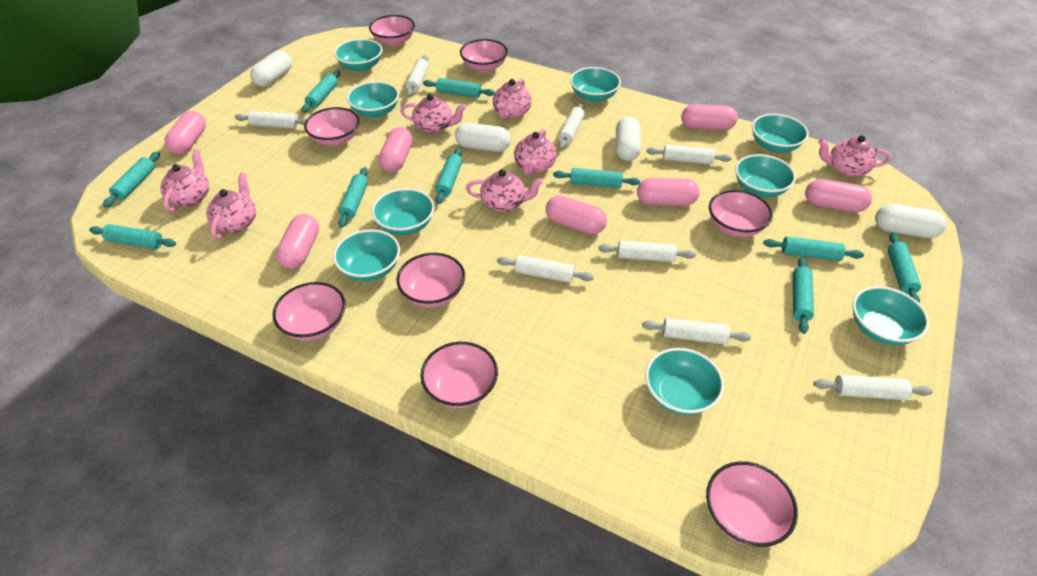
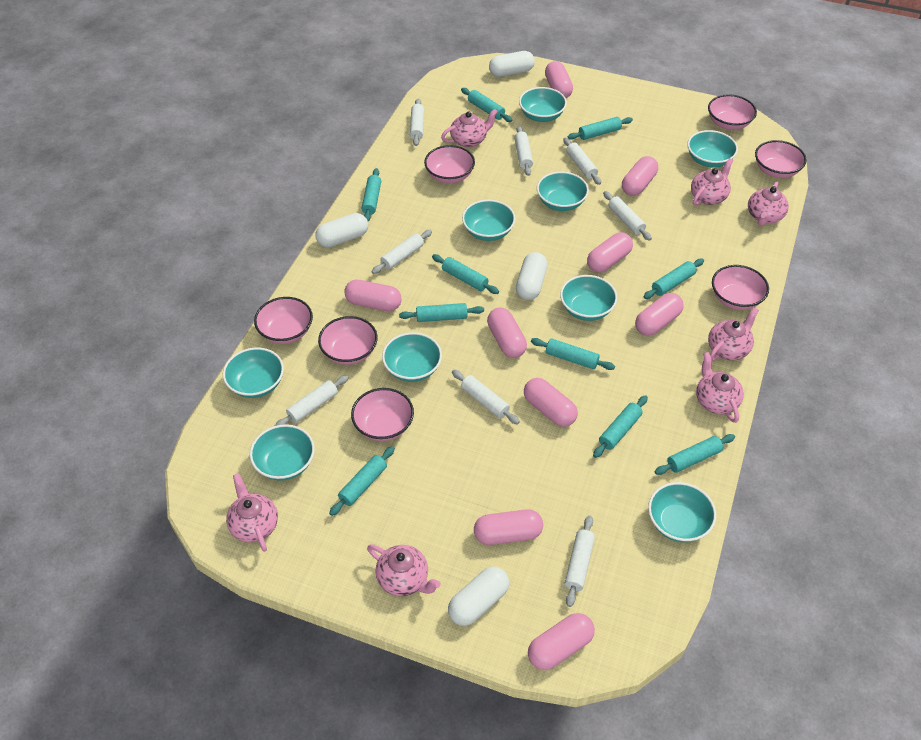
pink bowl: 8 -> 7
pink capsule: 7 -> 9

